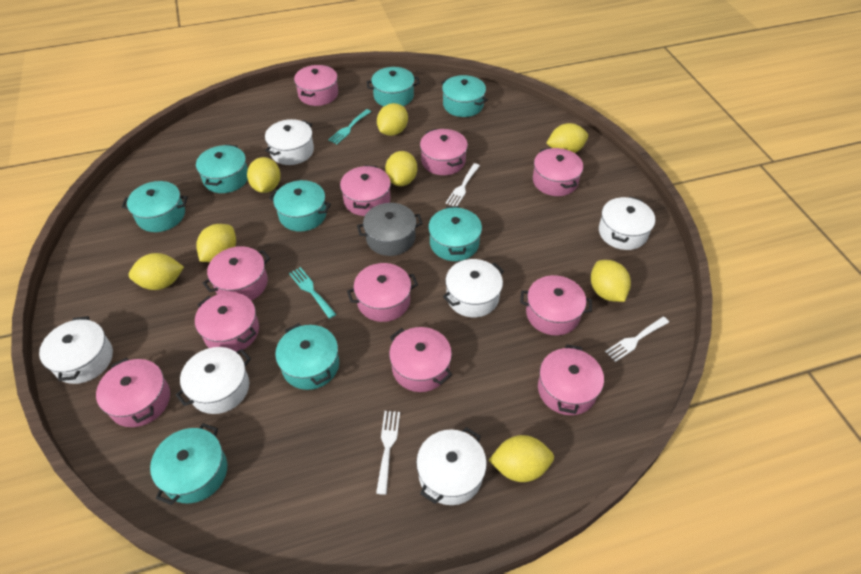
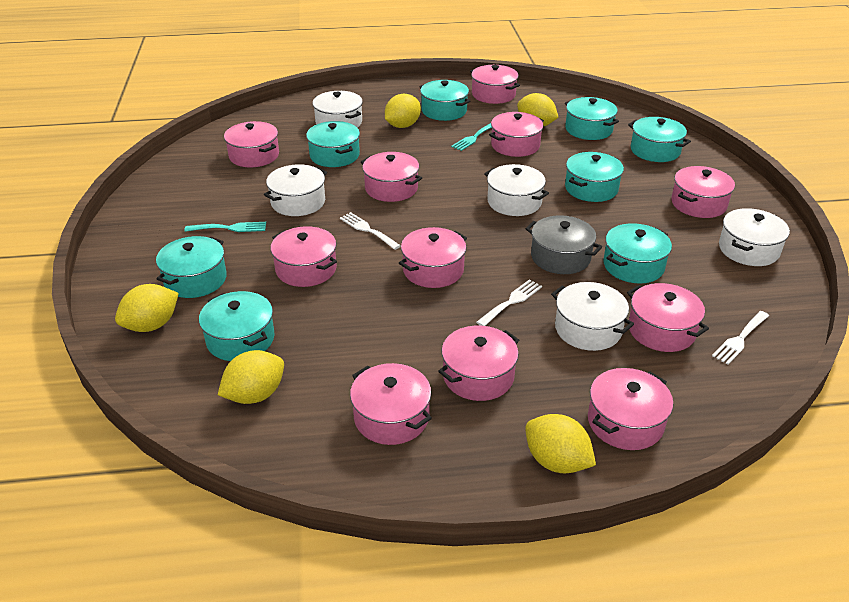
white pot: 6 -> 5
yellow lemon: 8 -> 5

